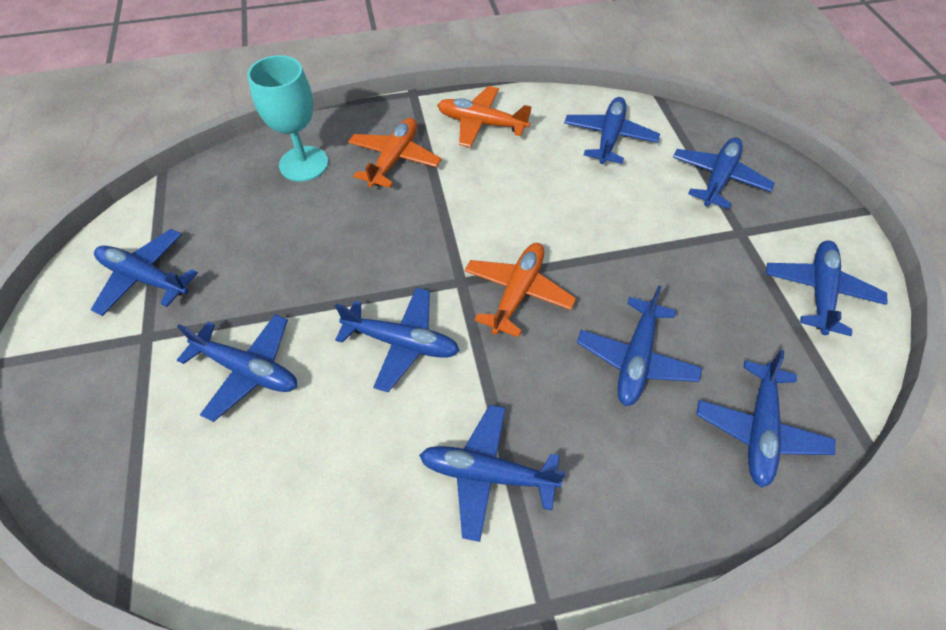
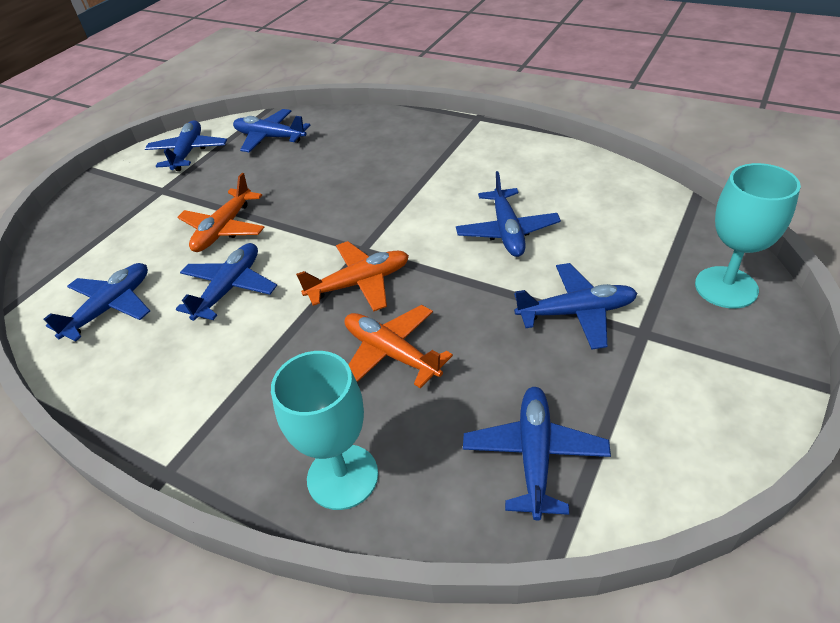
blue plane: 9 -> 7
turquoise goblet: 1 -> 2

